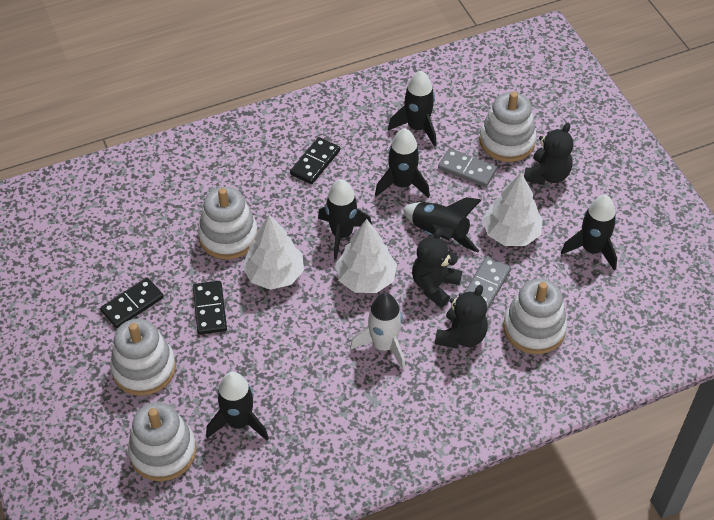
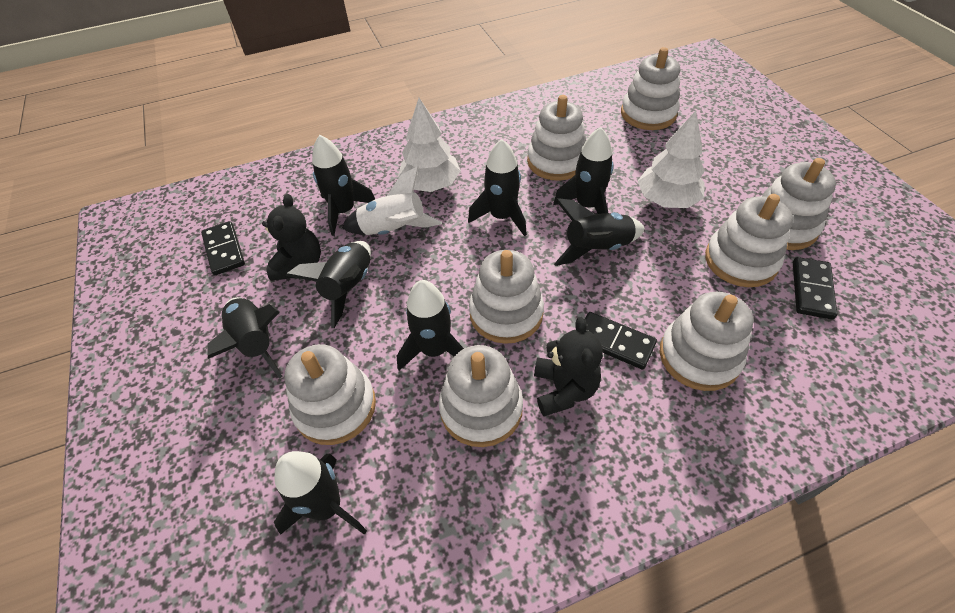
black rocket: 6 -> 8
black teddy bear: 3 -> 2
grey domino: 2 -> 0
white stacking toy: 5 -> 8
white tree: 3 -> 2

